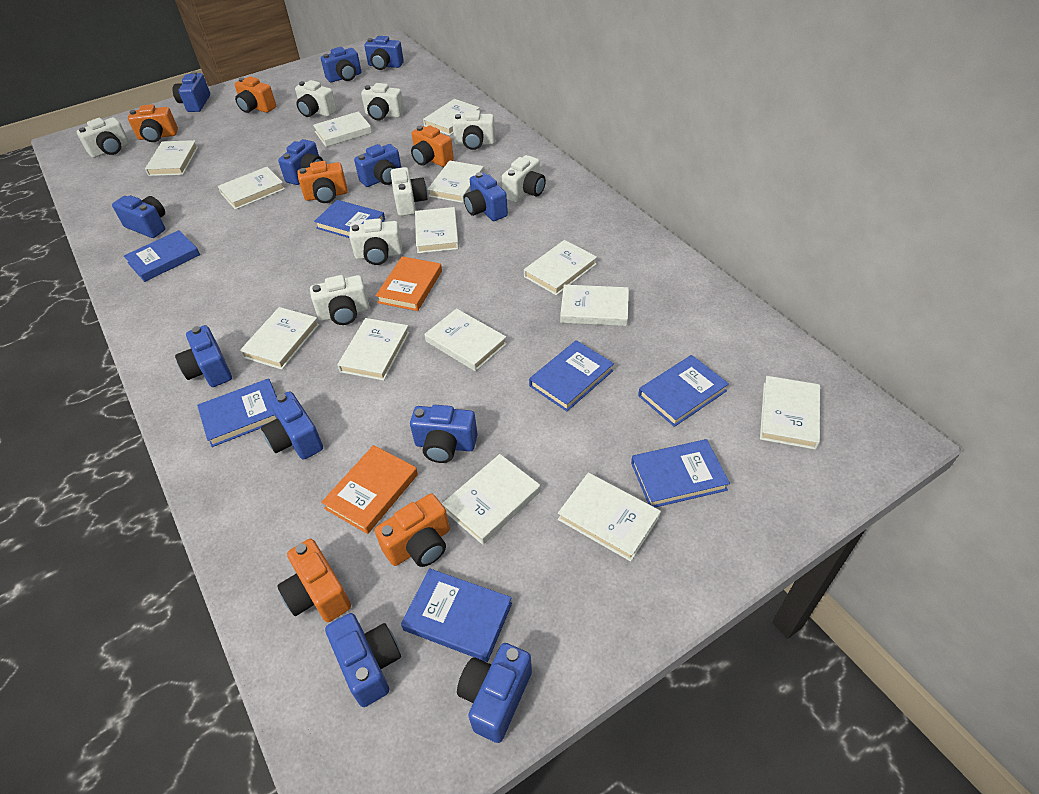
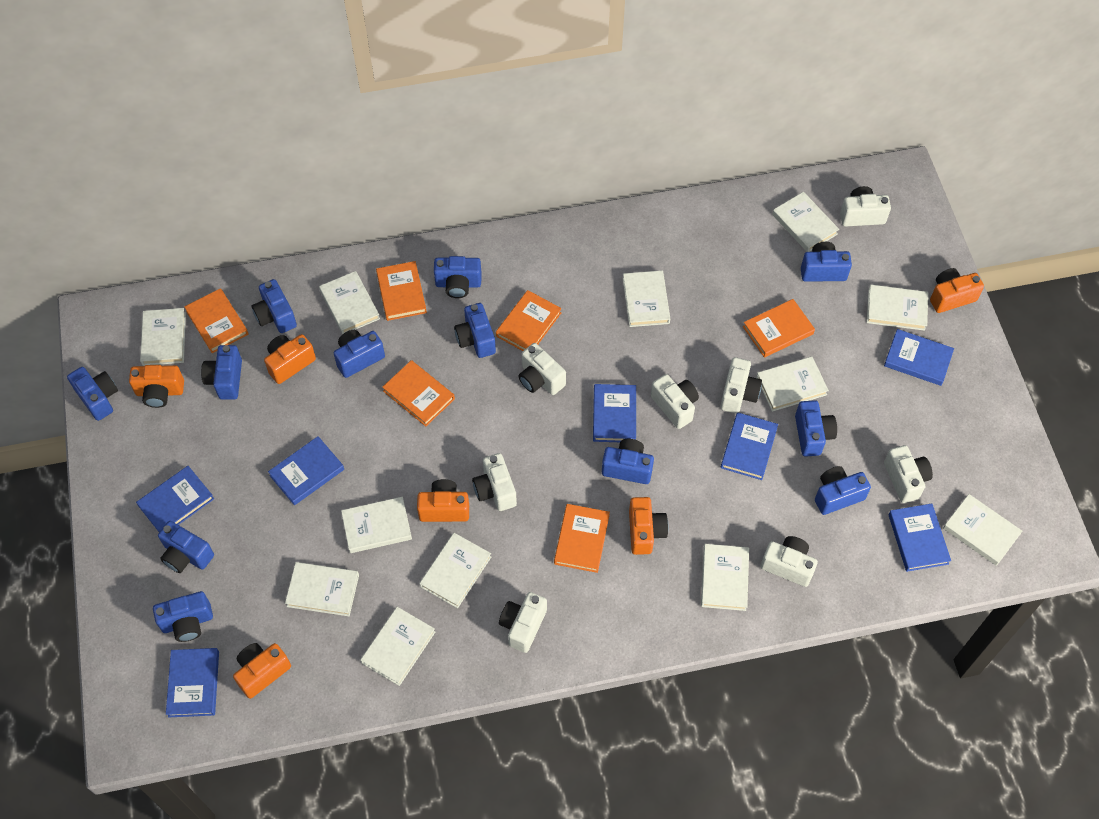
orange book: 2 -> 6
white book: 14 -> 12

